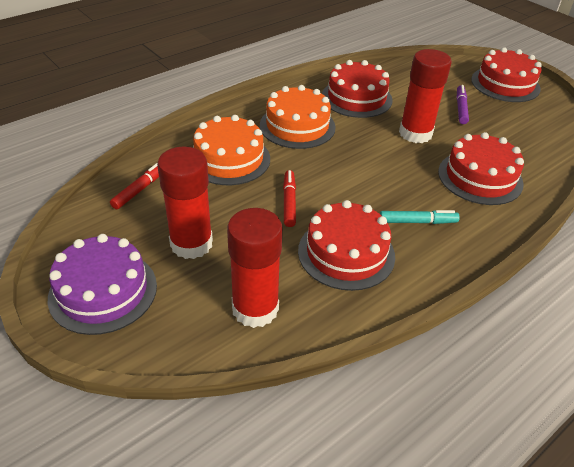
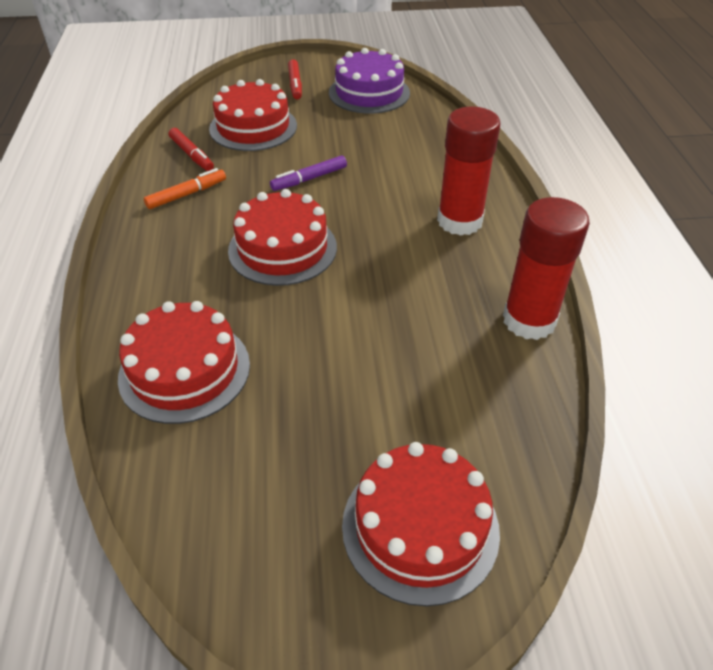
orange cake: 2 -> 0
orange marker: 0 -> 1
red glue stick: 3 -> 2
turquoise marker: 1 -> 0

